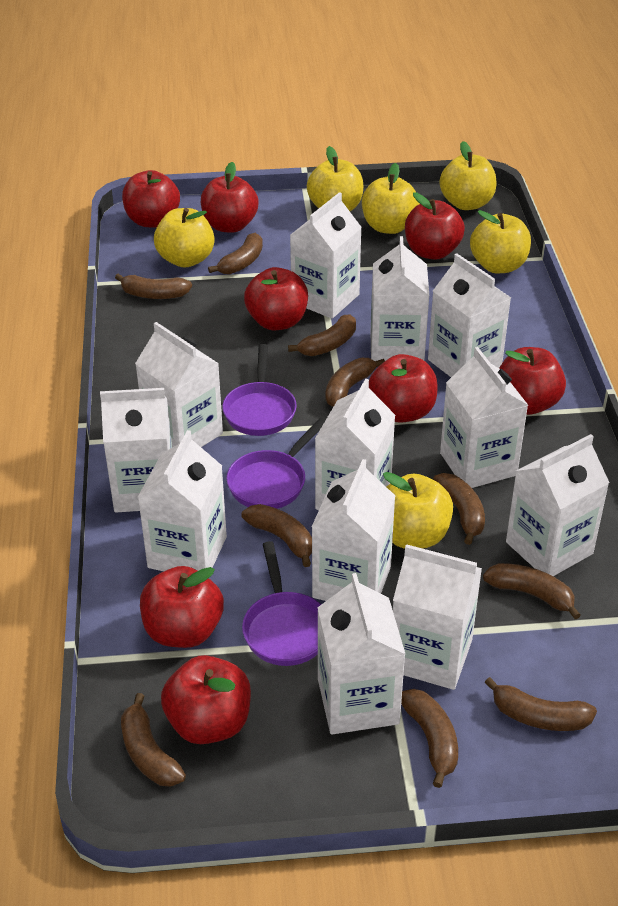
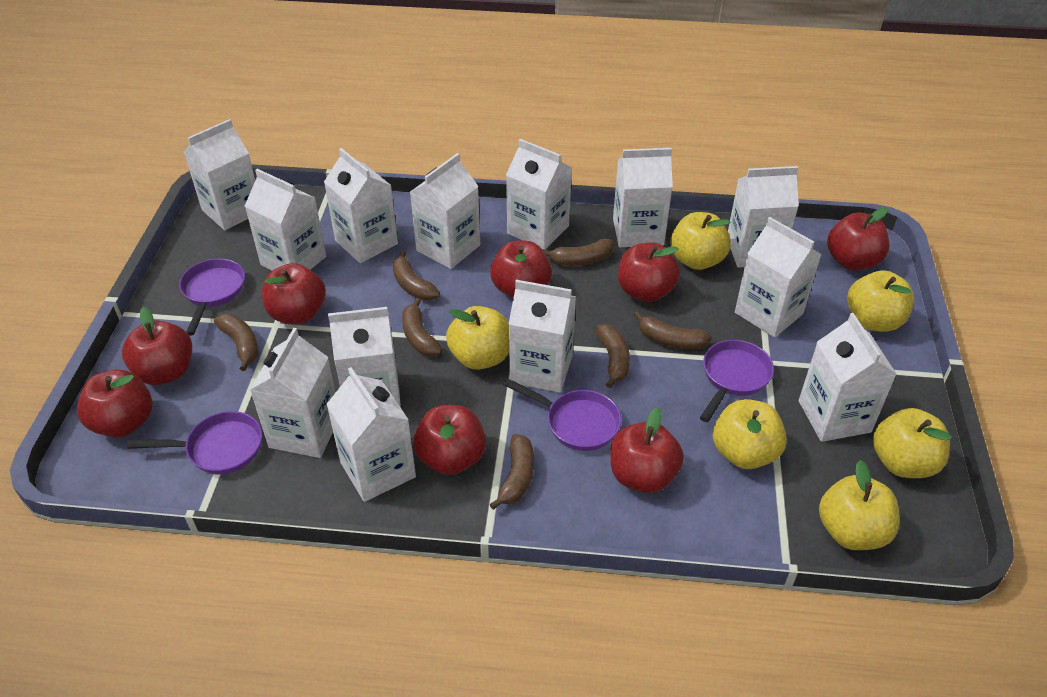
brown banana: 10 -> 7
purple pan: 3 -> 4
white carton: 12 -> 13

